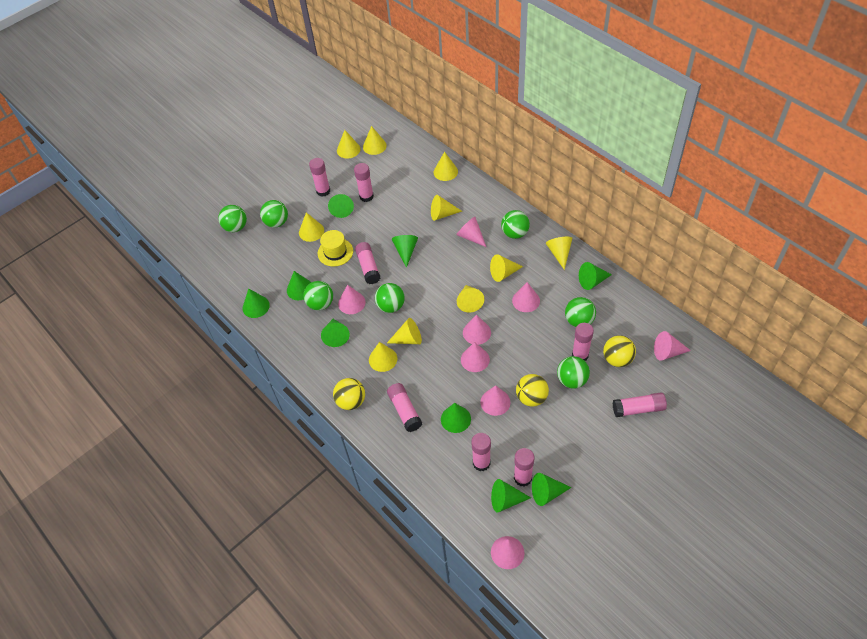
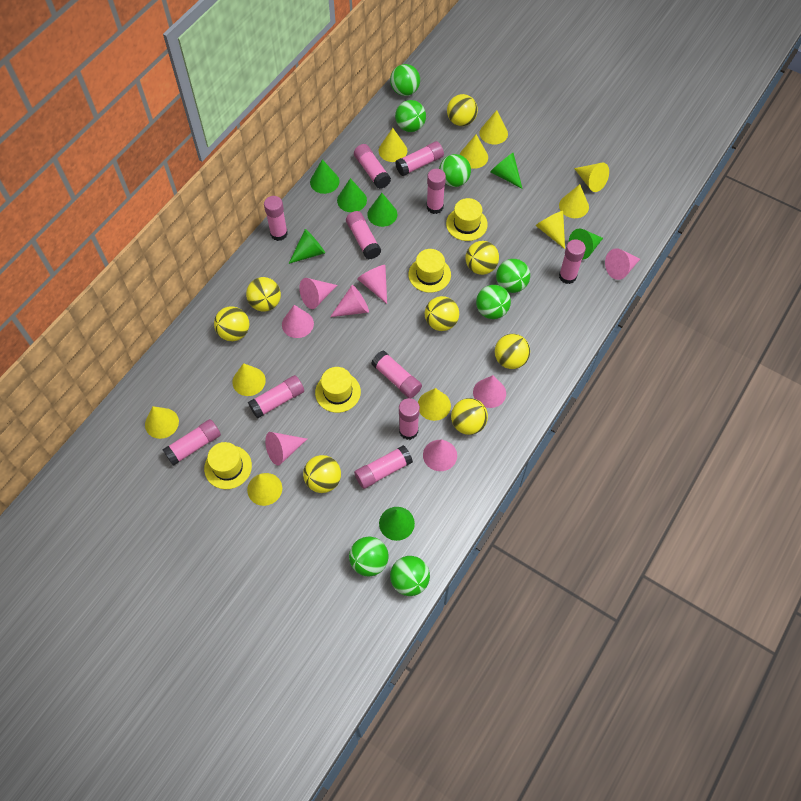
green cone: 9 -> 7
pink glue stick: 8 -> 11
yellow ball: 3 -> 8
yellow hat: 1 -> 4

